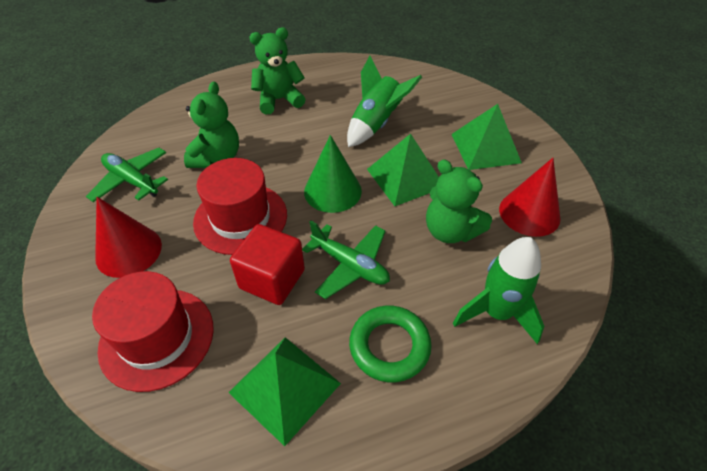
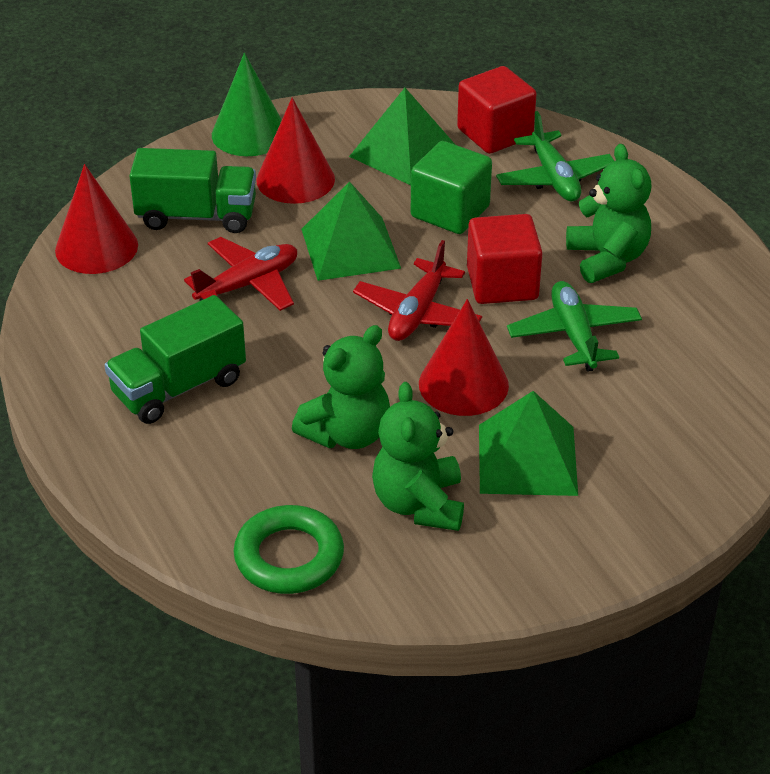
green cube: 0 -> 1
green rocket: 2 -> 0
green truck: 0 -> 2
red cone: 2 -> 3
red cube: 1 -> 2
red hat: 2 -> 0
red plane: 0 -> 2

